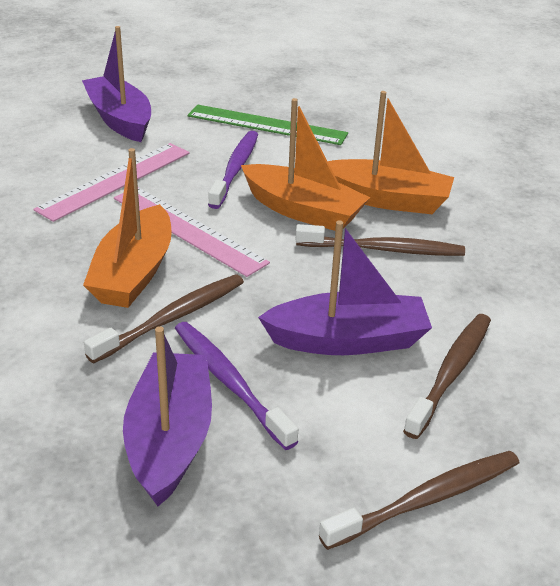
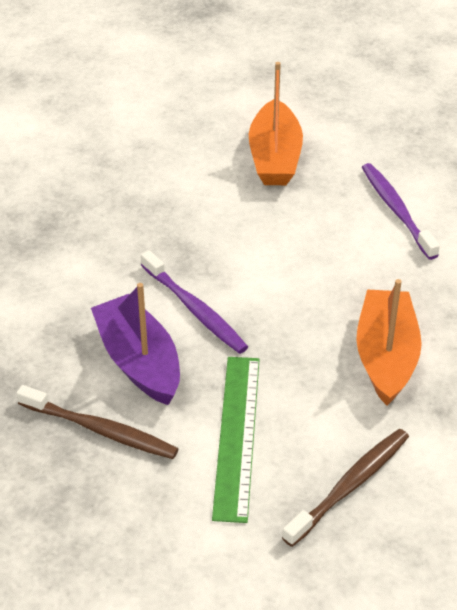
brown toothbrush: 4 -> 2
orange boat: 3 -> 2
pink ruler: 2 -> 0
purple boat: 3 -> 1

